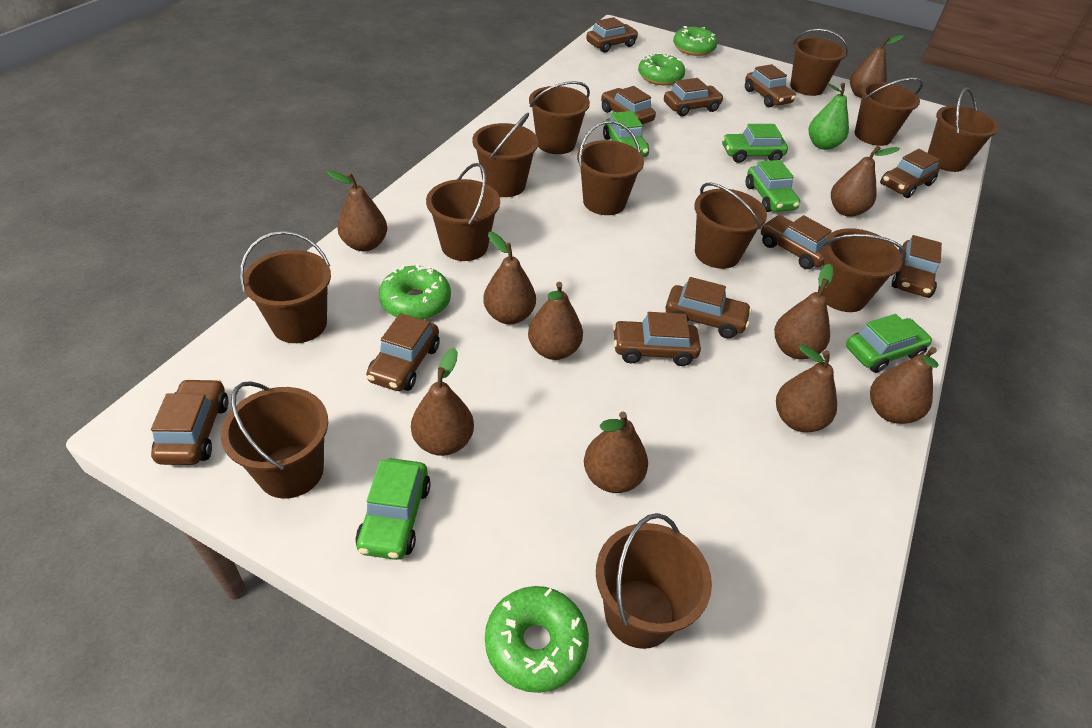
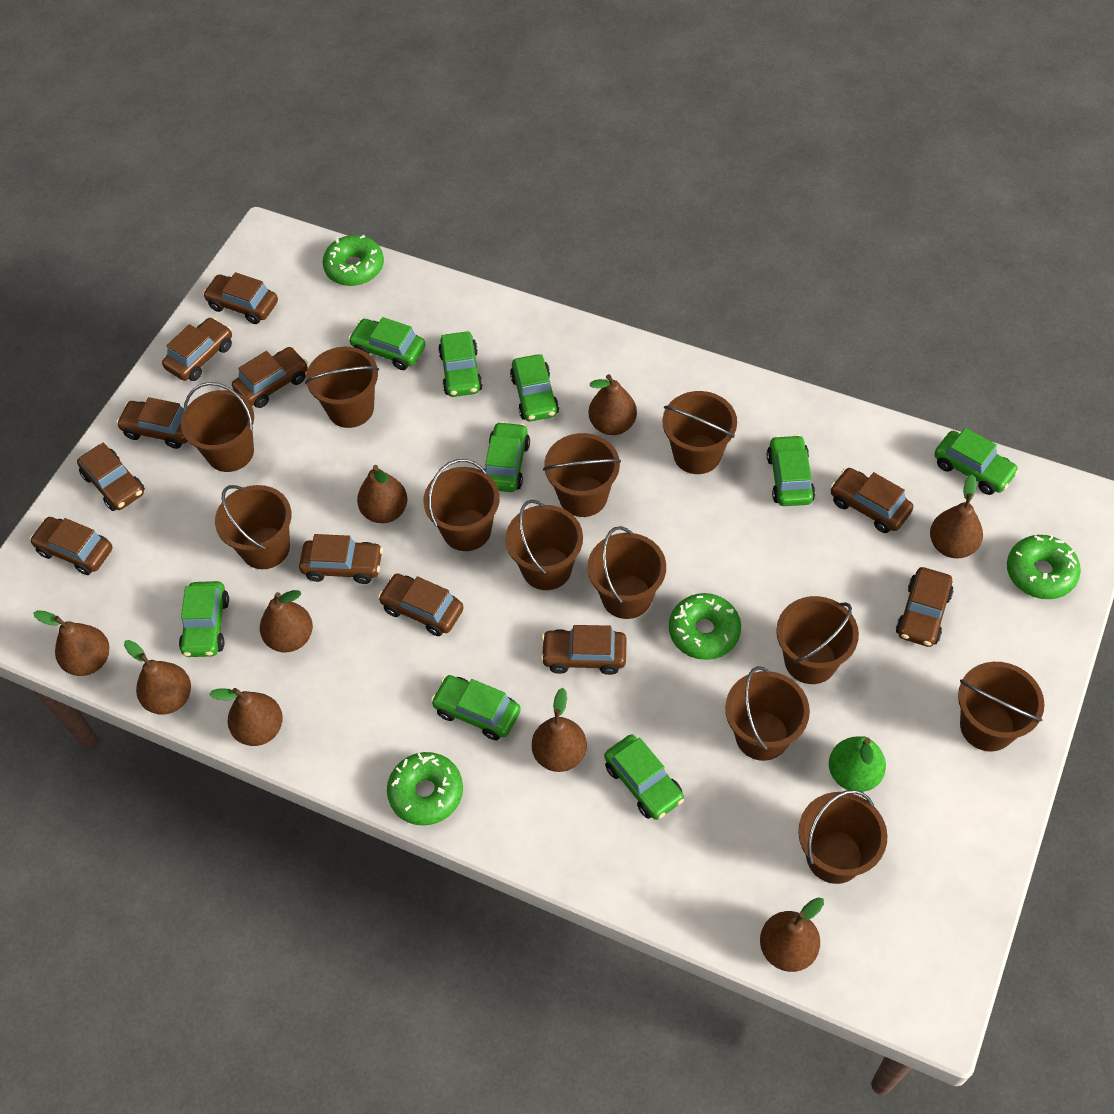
brown pear: 10 -> 9
green car: 5 -> 9

